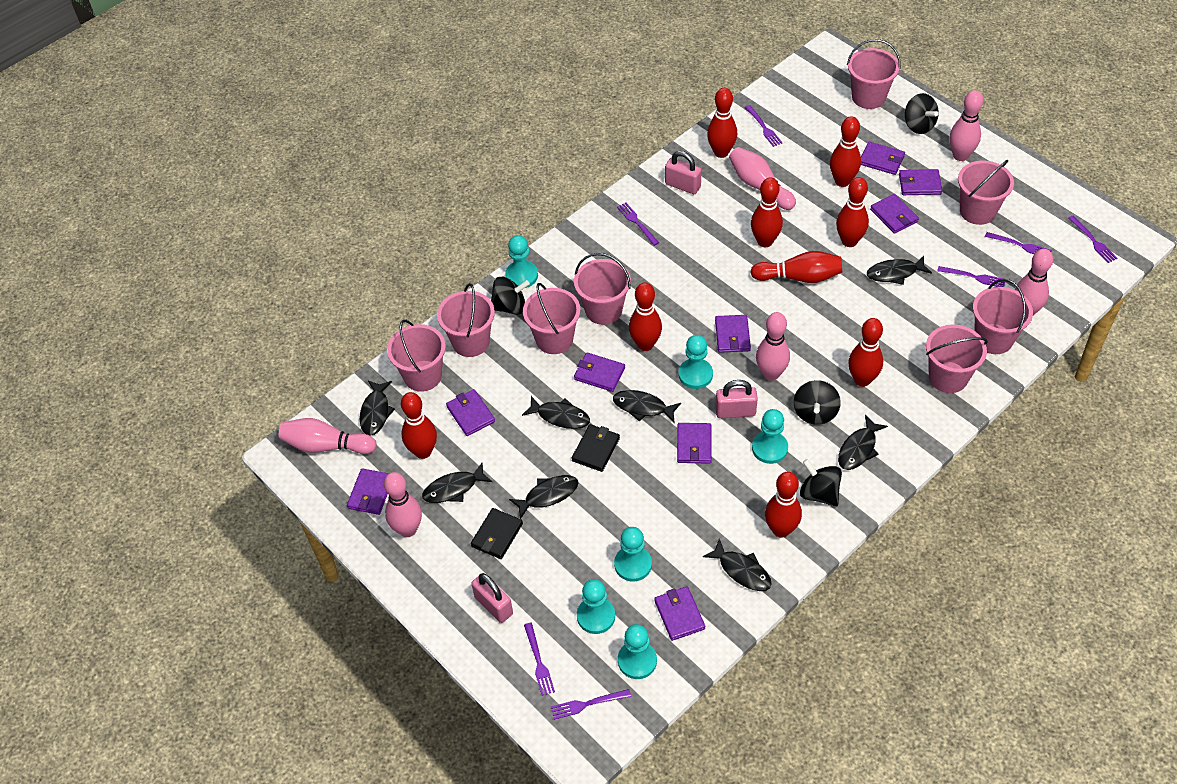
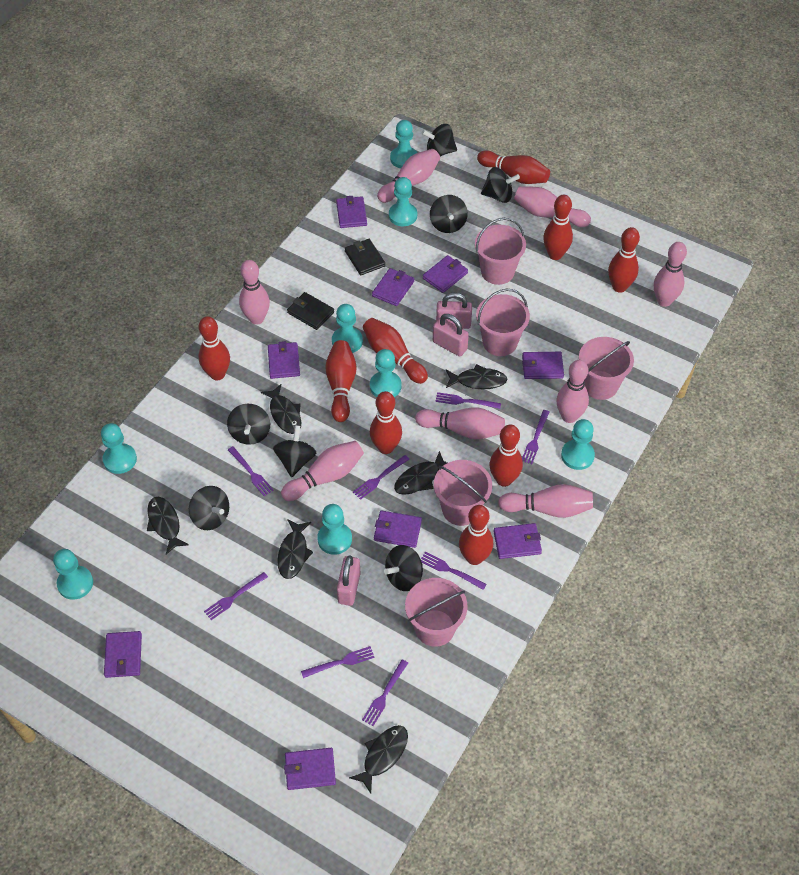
black fish: 8 -> 6
black spinning top: 4 -> 7
pink bowling pin: 6 -> 8
pink bucket: 8 -> 5
purple fork: 7 -> 8
turquoise pawn: 6 -> 8

